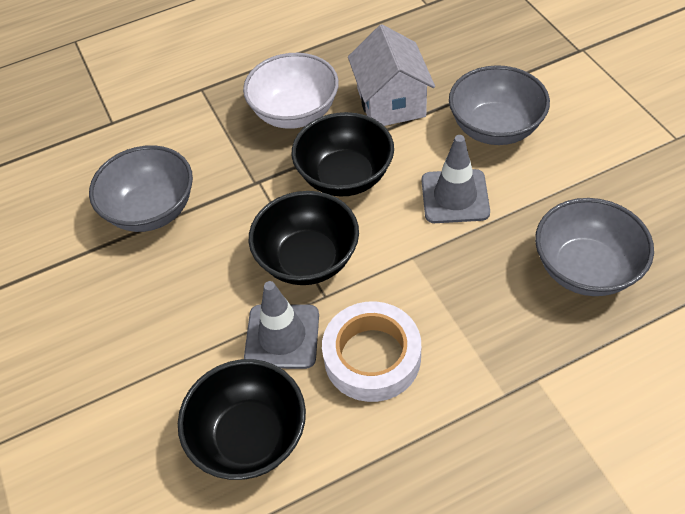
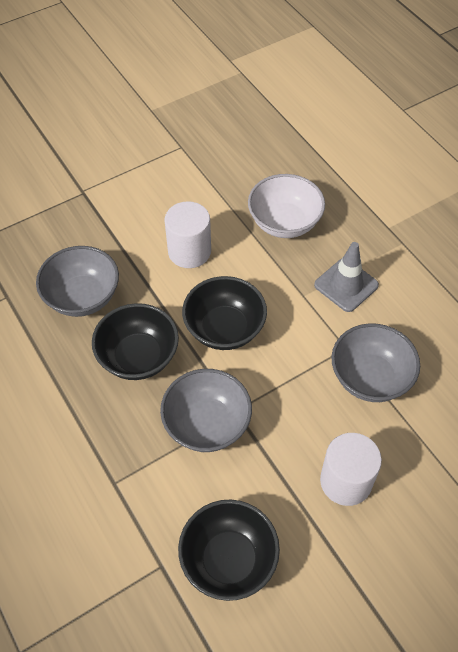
grey traffic cone: 2 -> 1
white cylinder: 0 -> 2
white house: 1 -> 0
white tape: 1 -> 0

